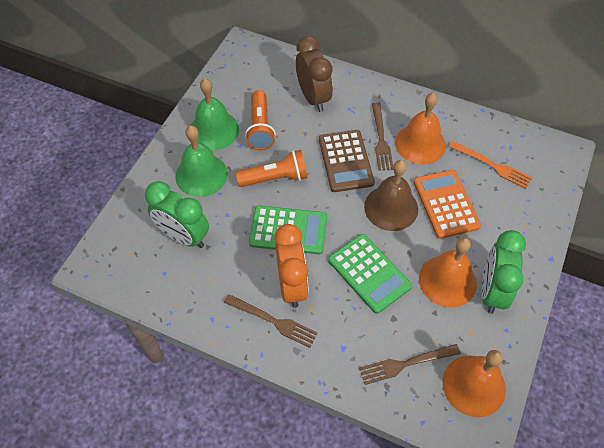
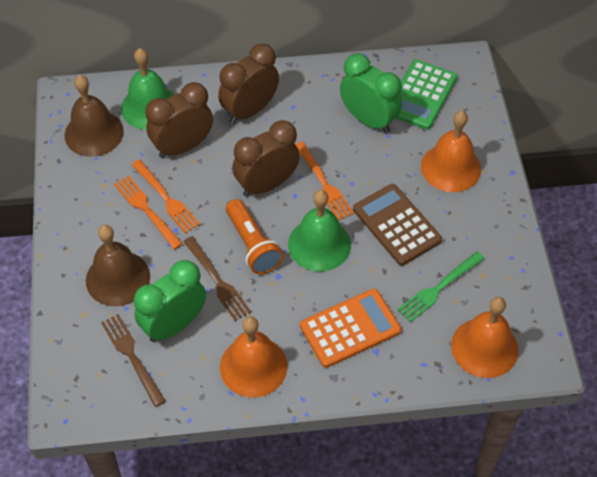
brown bell: 1 -> 2
brown clock: 1 -> 3
brown fork: 3 -> 2
green calculator: 2 -> 1
green fork: 0 -> 1
orange clock: 1 -> 0
orange flashlight: 2 -> 1
orange fork: 1 -> 3

